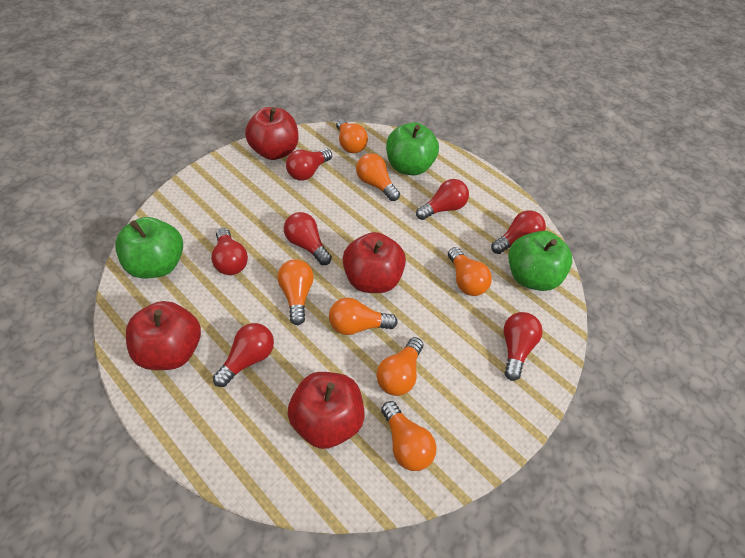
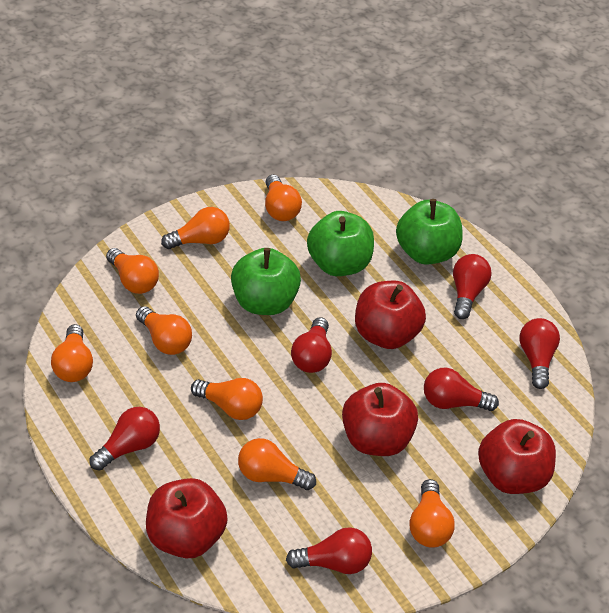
orange light bulb: 7 -> 8
red light bulb: 7 -> 6

